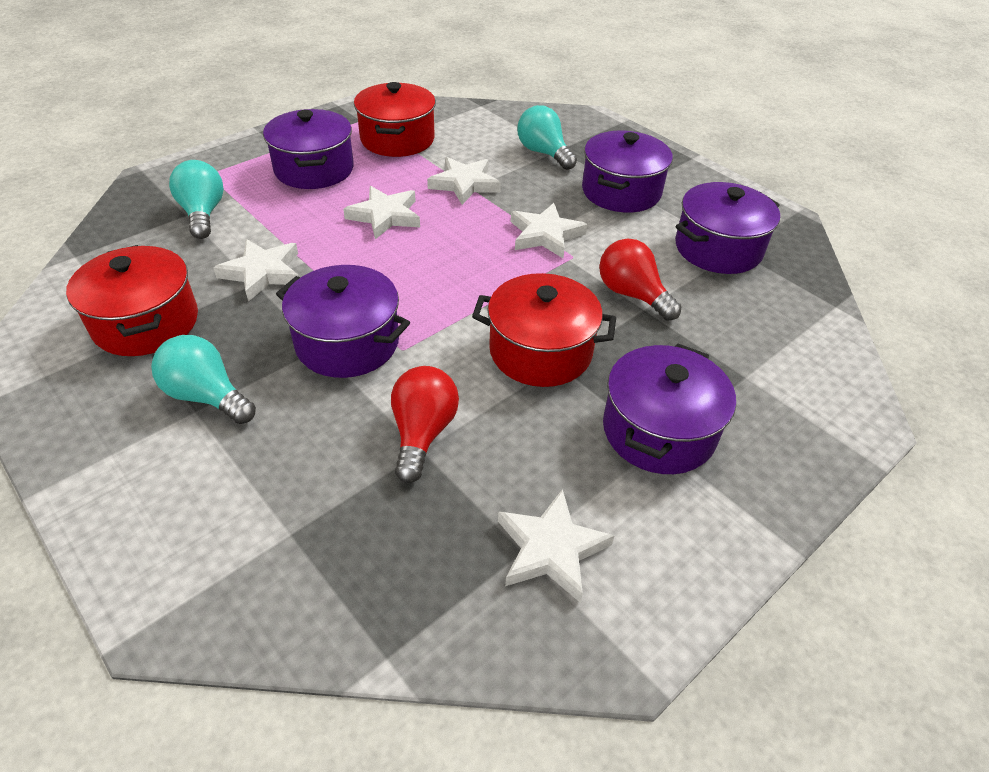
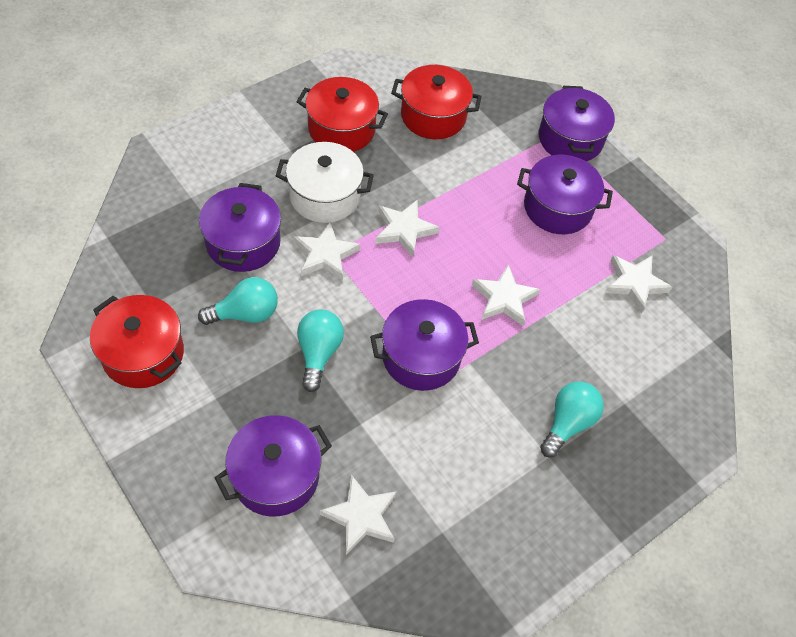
red light bulb: 2 -> 0
white pot: 0 -> 1

